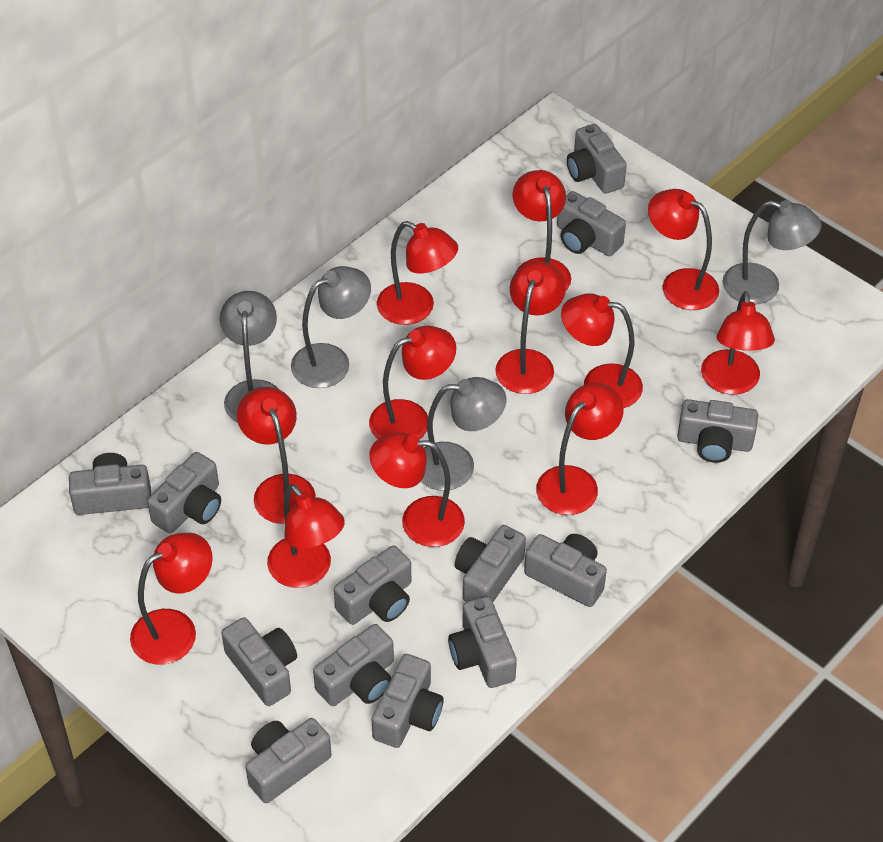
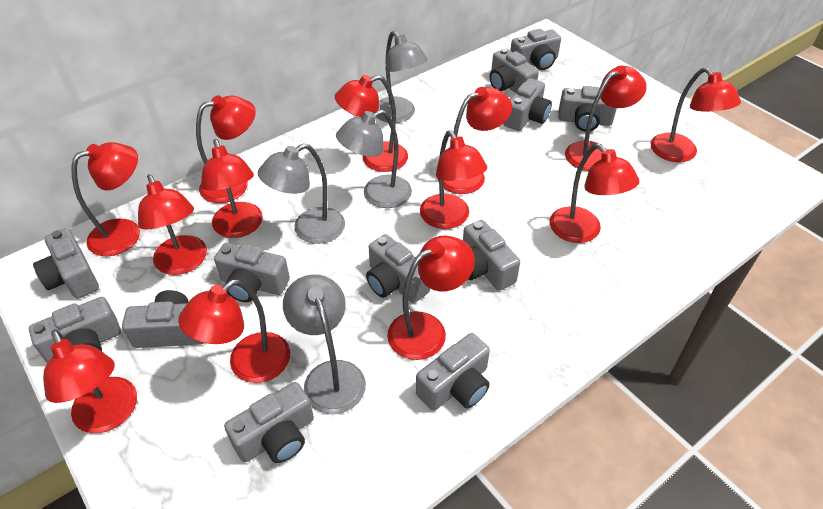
grey camera: 13 -> 12
red lamp: 12 -> 13

